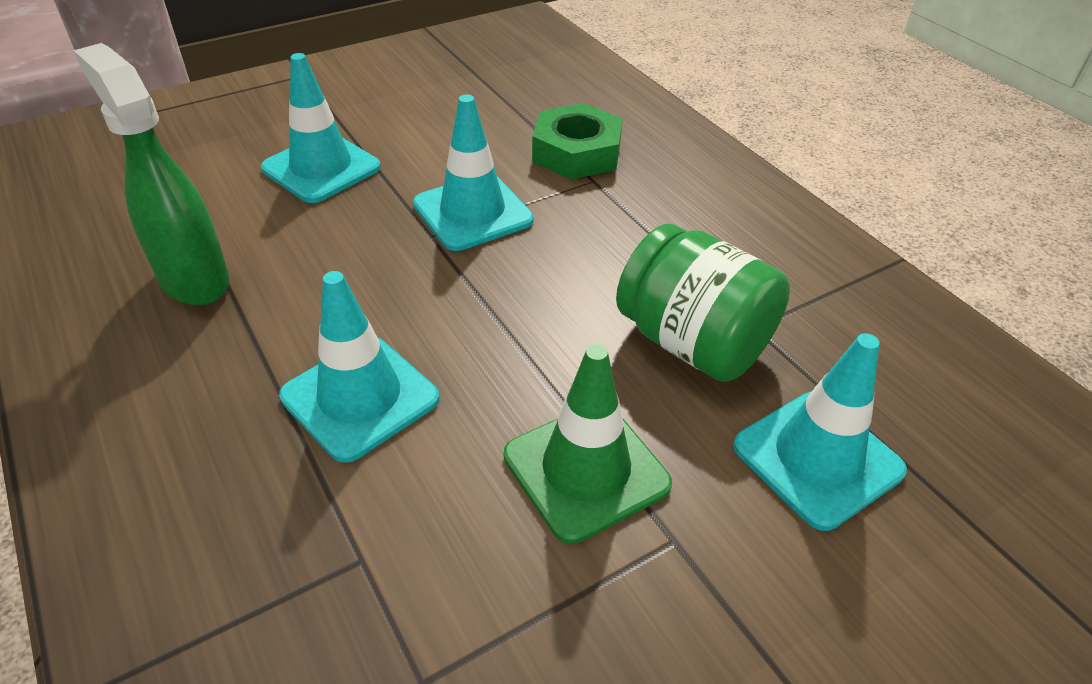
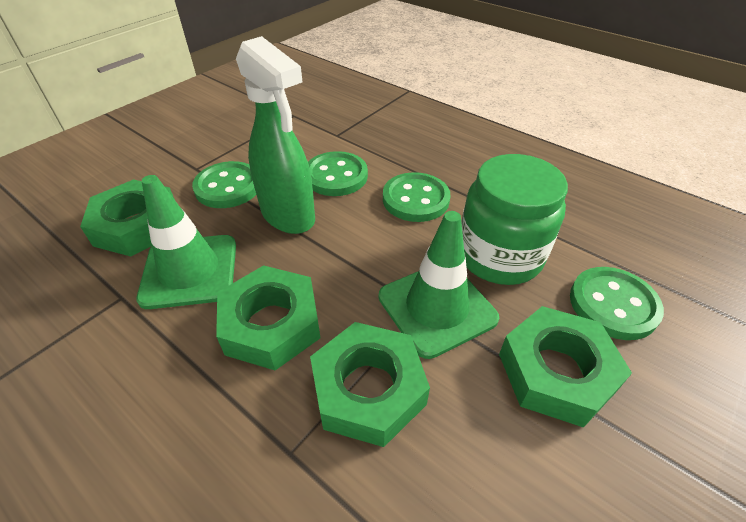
green button: 0 -> 4
green nut: 1 -> 4
green traffic cone: 1 -> 2
turquoise traffic cone: 4 -> 0

